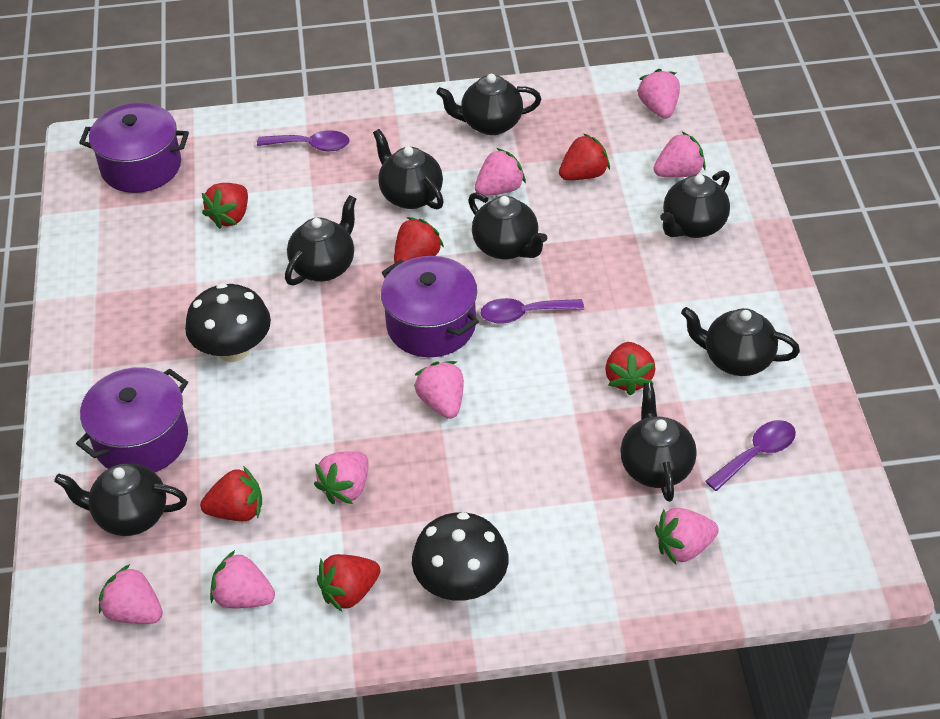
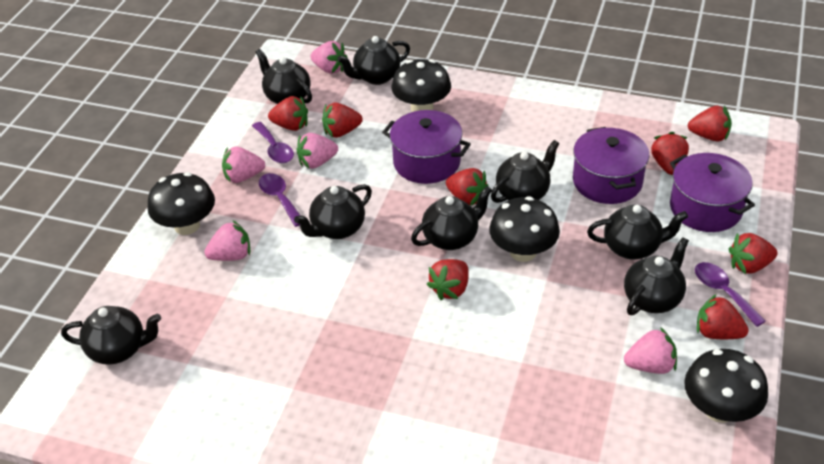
black mushroom: 2 -> 4
pink strawberry: 8 -> 5
red strawberry: 6 -> 8

